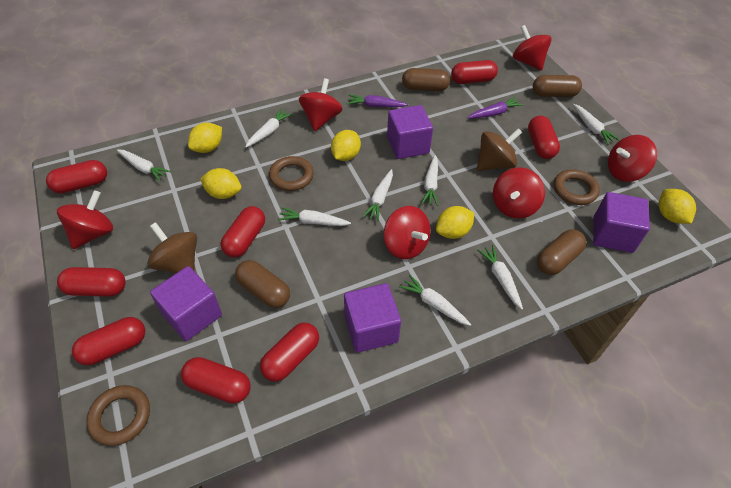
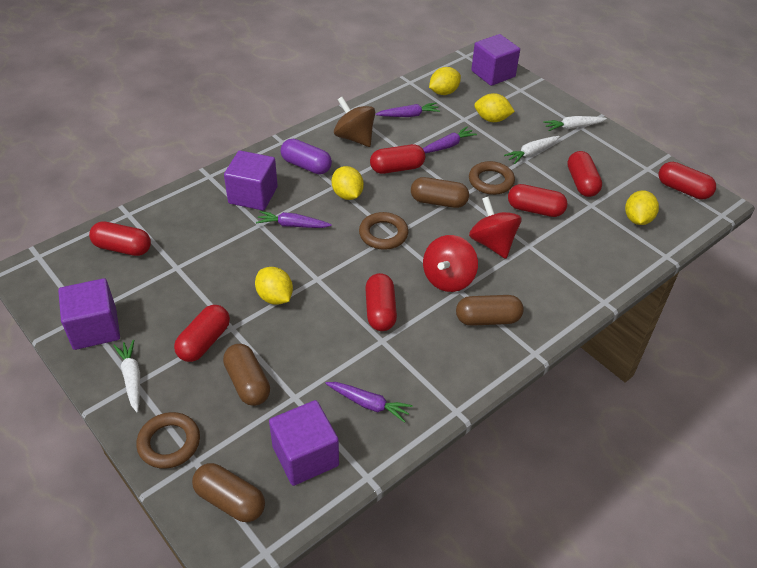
brown spinning top: 2 -> 1
purple capsule: 0 -> 1
purple carrot: 2 -> 4
red capsule: 8 -> 7
red spinning top: 6 -> 2
white carrot: 8 -> 3

